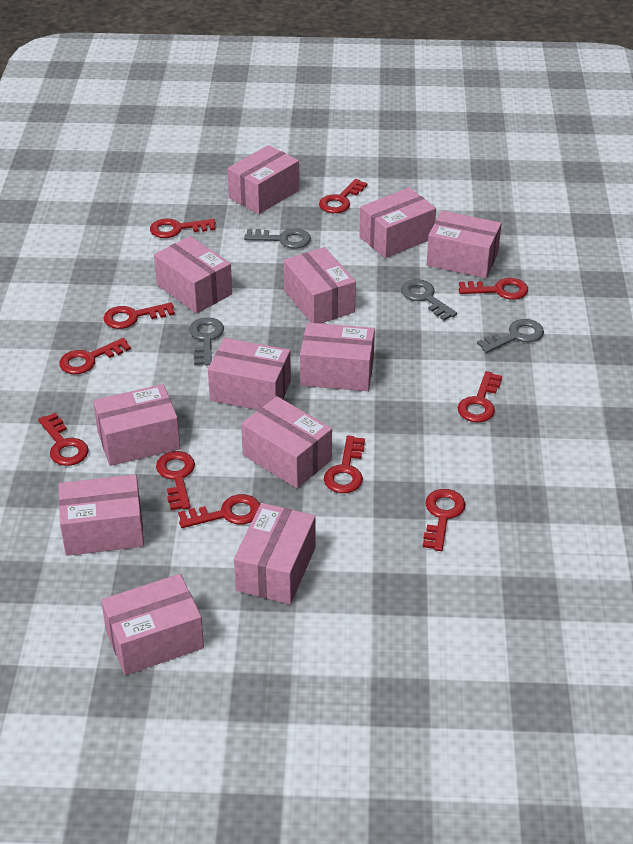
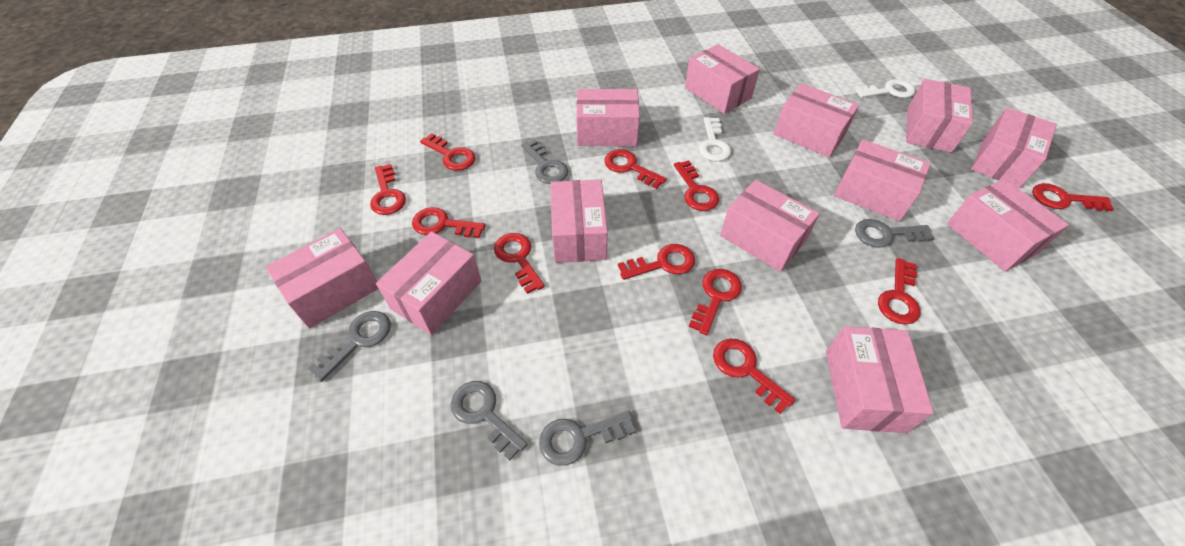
grey key: 4 -> 5
white key: 0 -> 2

